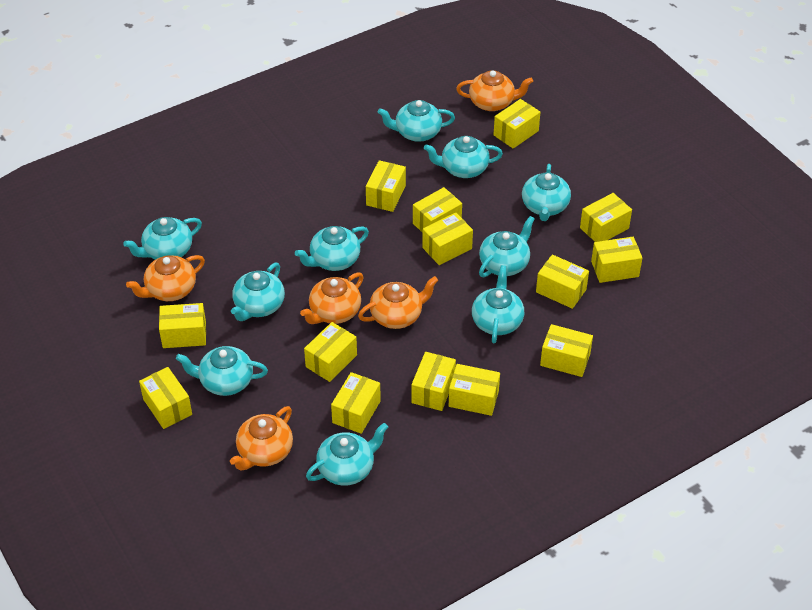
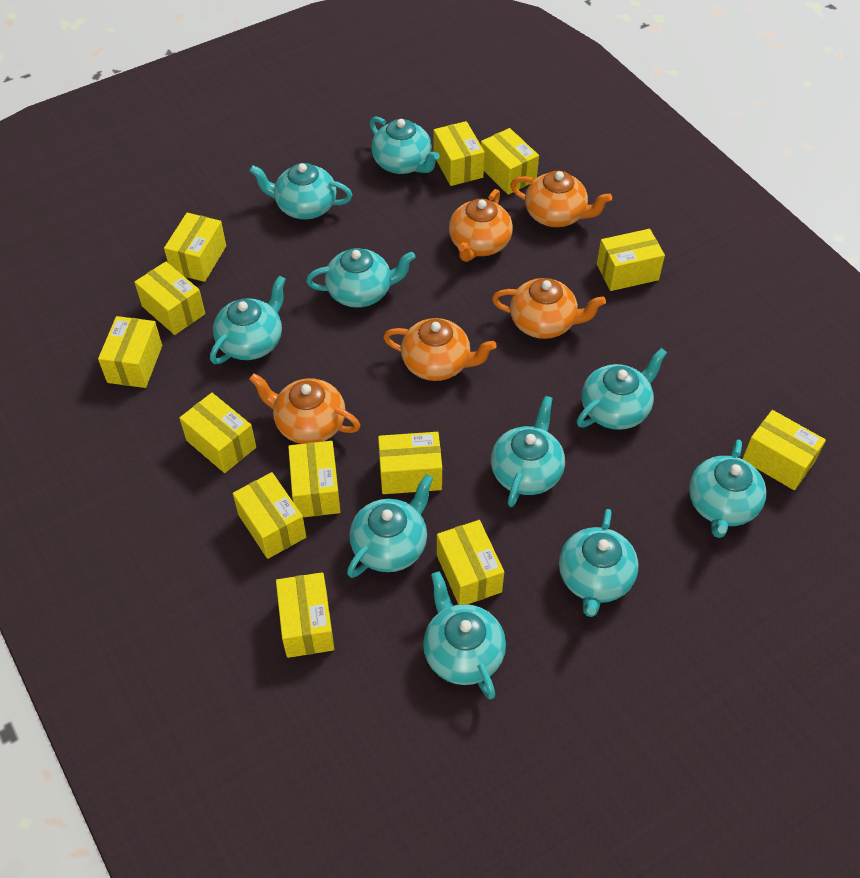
yellow box: 14 -> 13

